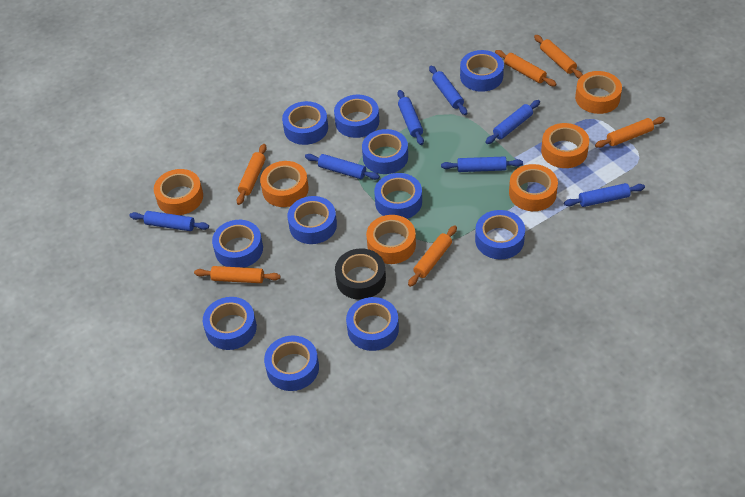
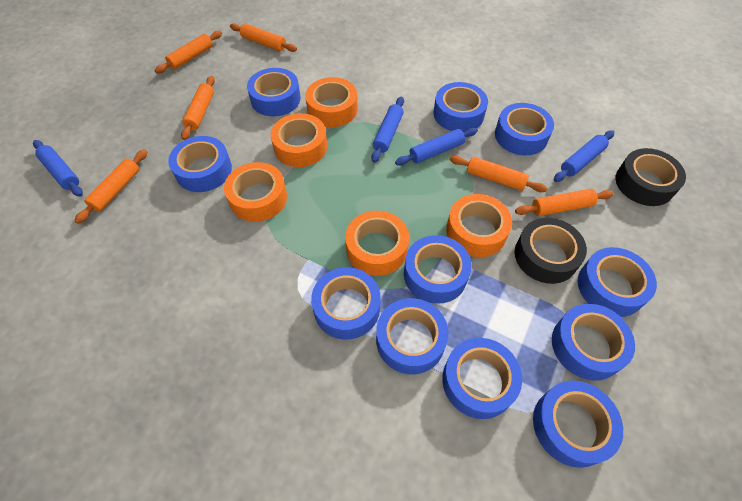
black tape: 1 -> 2
blue rolling pin: 7 -> 4
orange tape: 6 -> 5

